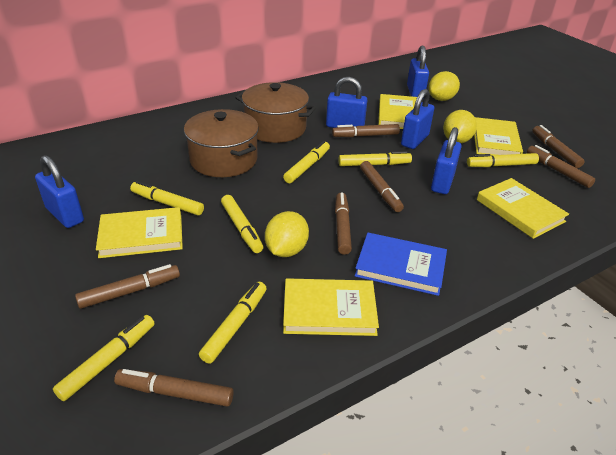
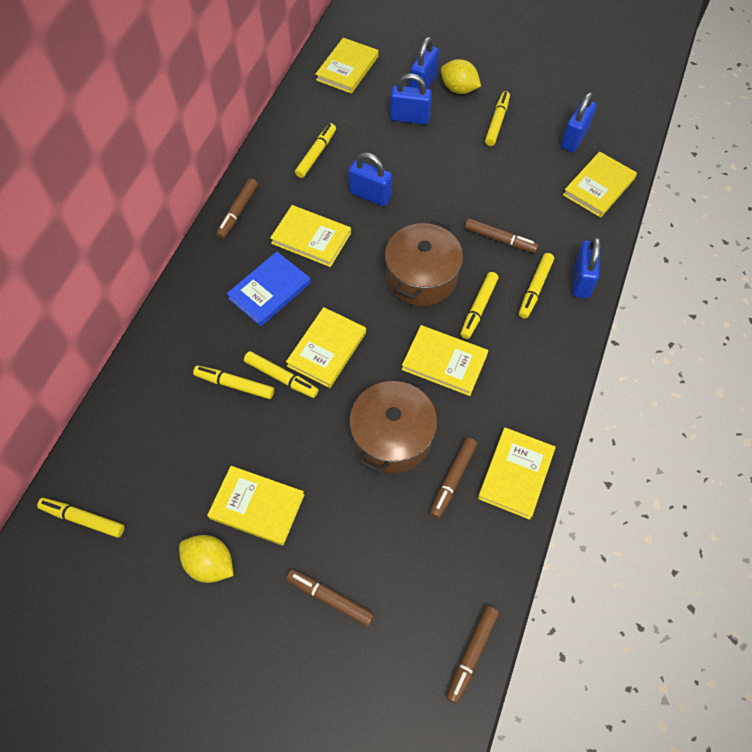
brown marker: 7 -> 5
yellow book: 5 -> 7
yellow lemon: 3 -> 2

